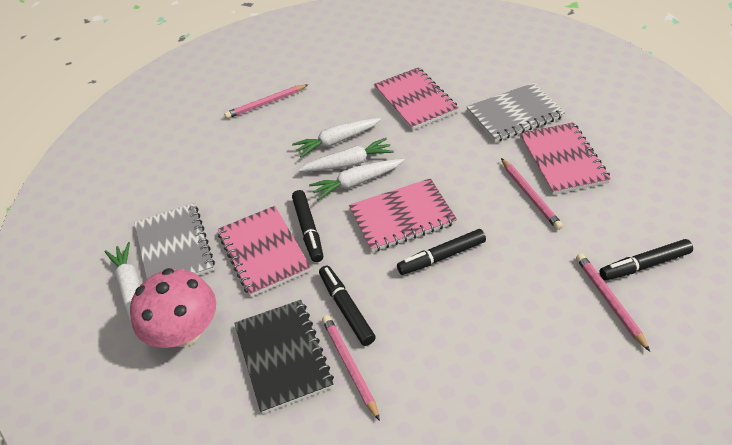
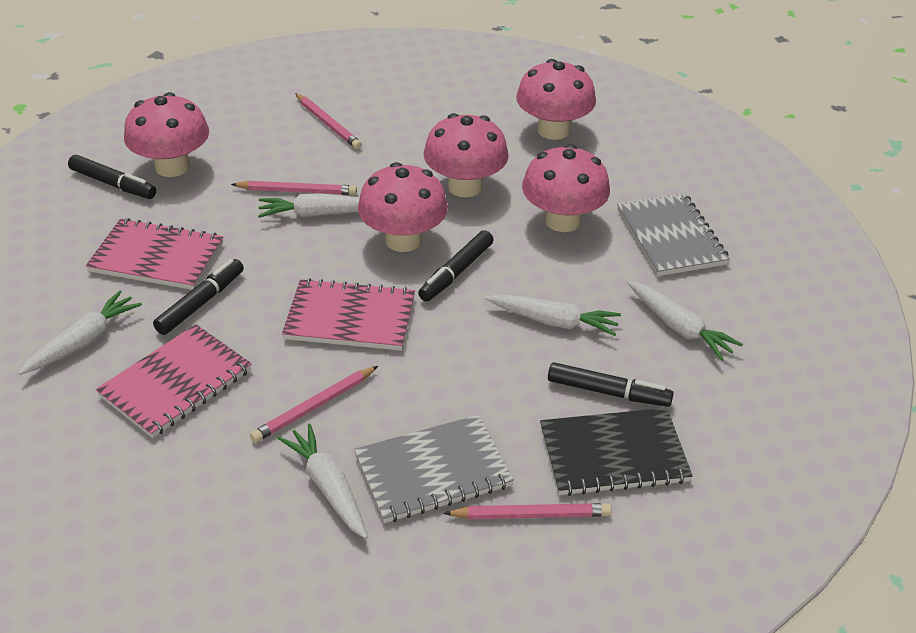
pink mushroom: 1 -> 5
pink notebook: 4 -> 3
white carrot: 4 -> 5

